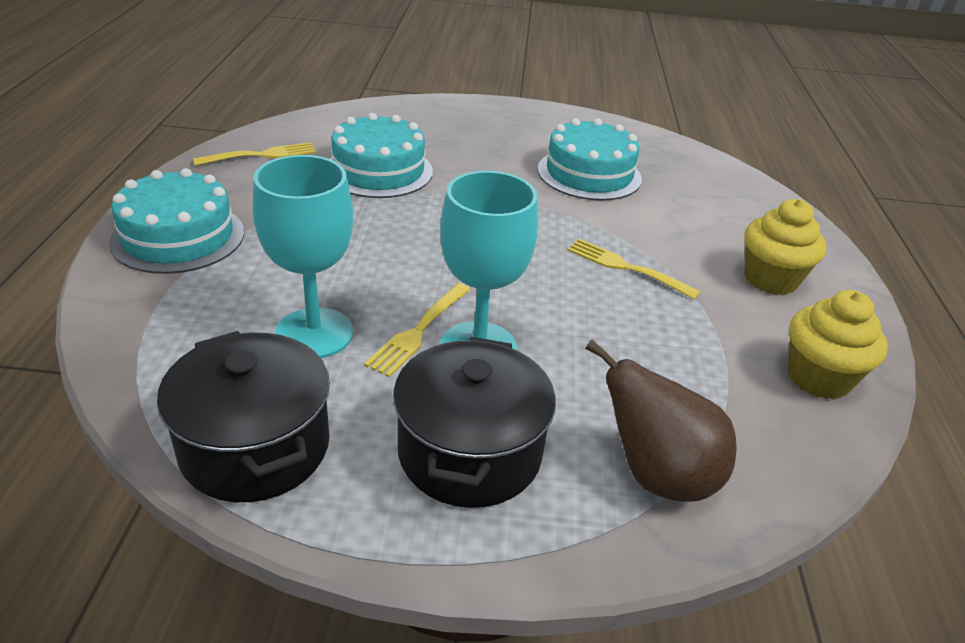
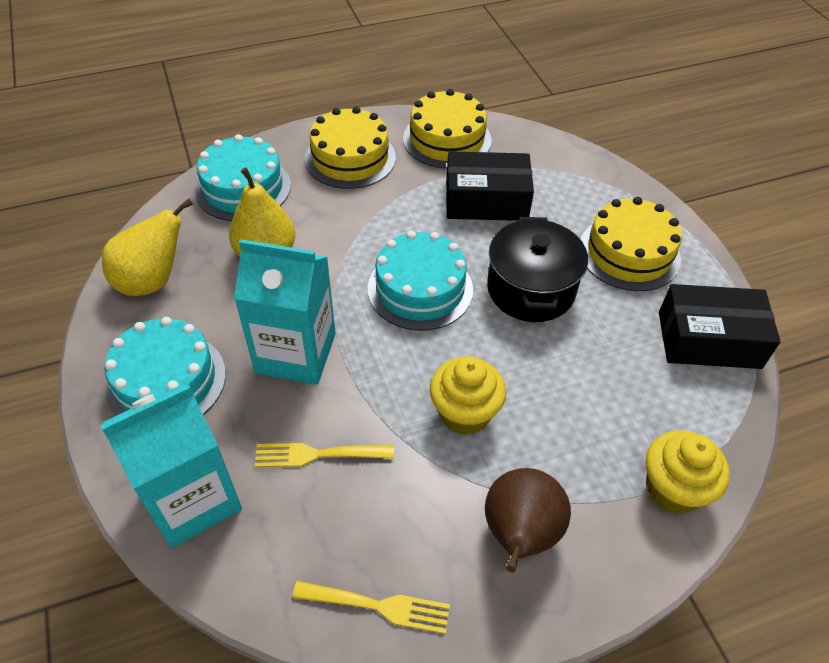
black box: 0 -> 2
black pot: 2 -> 1
turquoise carton: 0 -> 2
turquoise goblet: 2 -> 0
yellow cake: 0 -> 3
yellow fork: 3 -> 2
yellow pear: 0 -> 2

